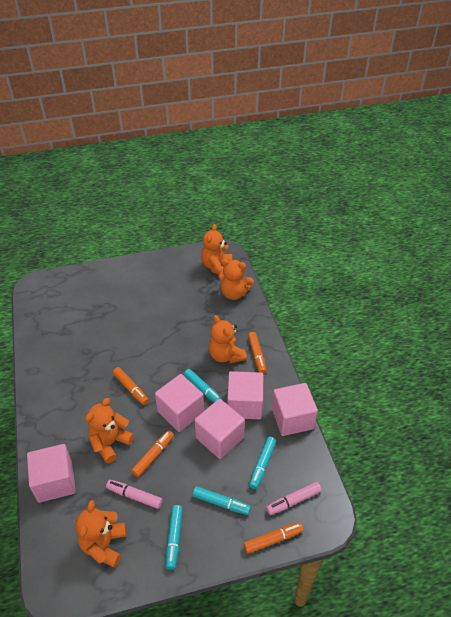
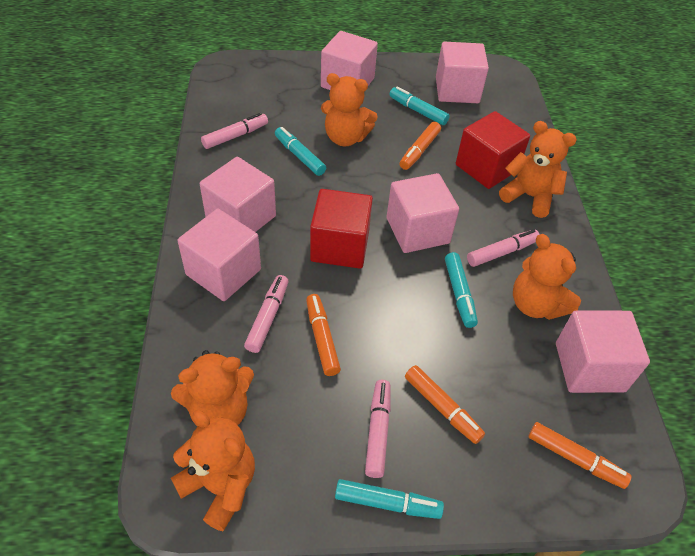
pink cube: 5 -> 6
pink marker: 2 -> 4
red cube: 0 -> 2

